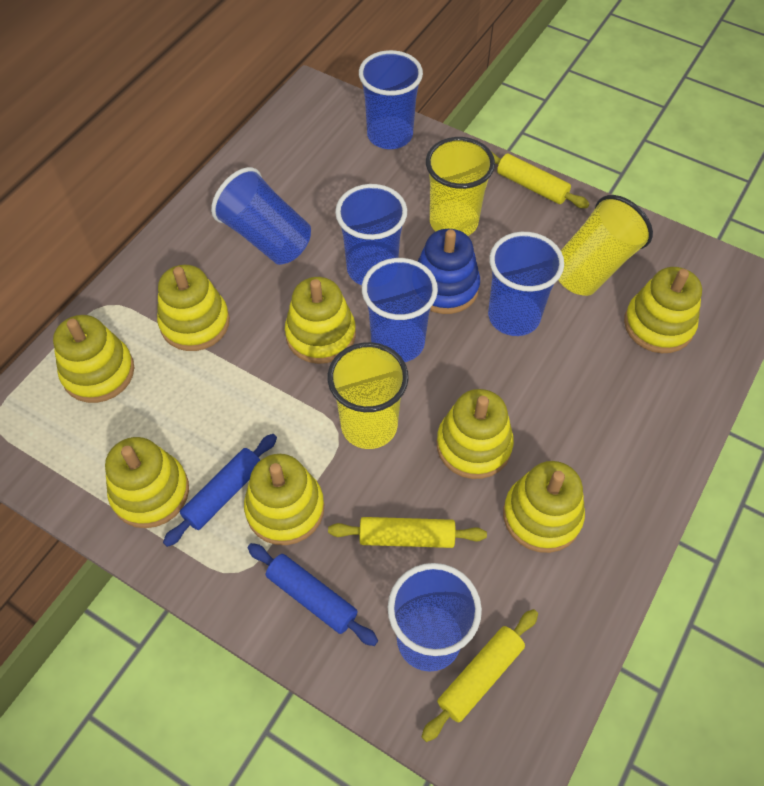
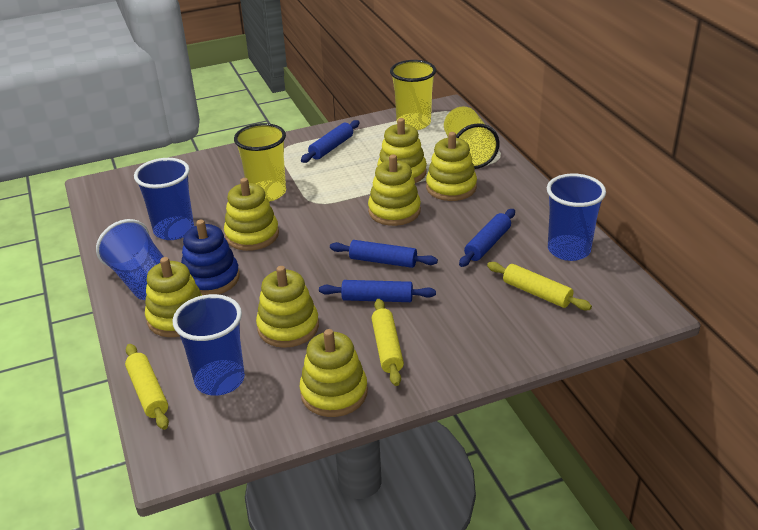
blue cup: 6 -> 4
blue rolling pin: 2 -> 4
yellow stacking toy: 8 -> 7

